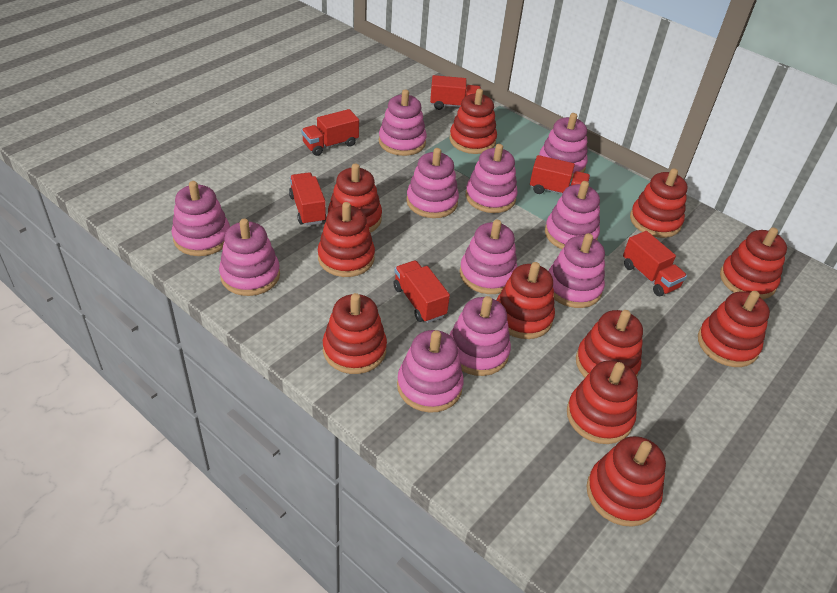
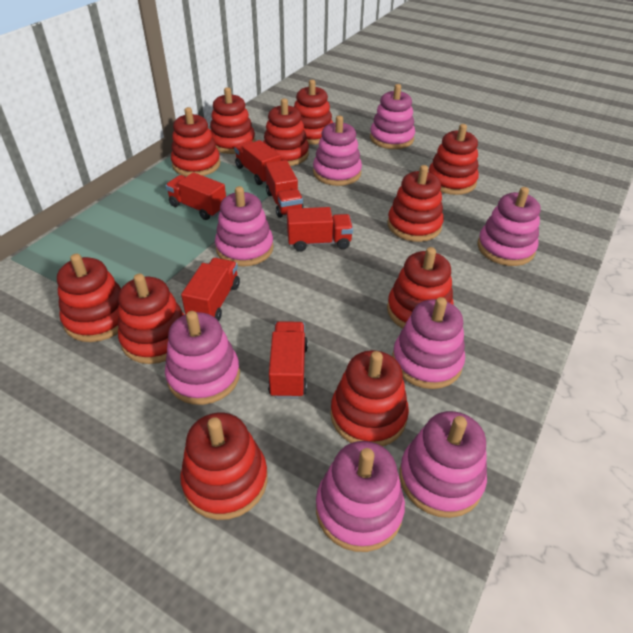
pink stacking toy: 11 -> 8

